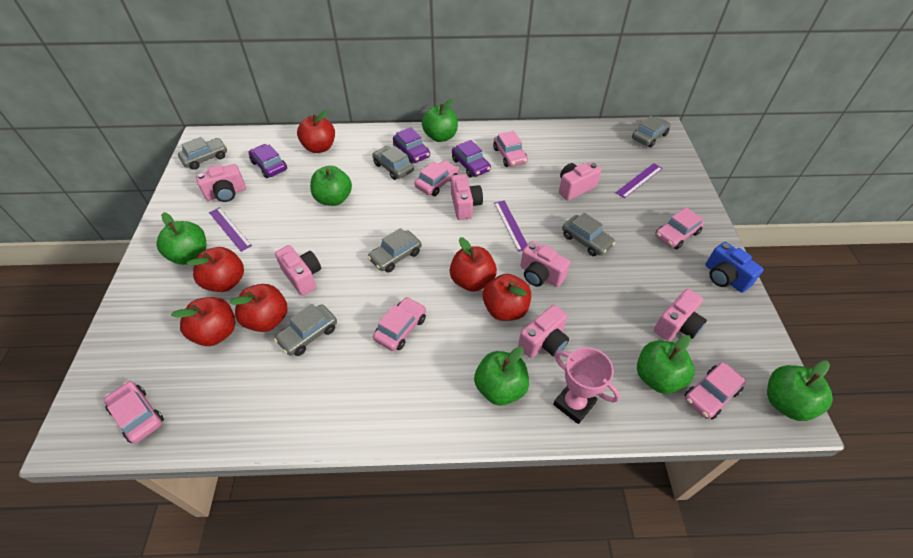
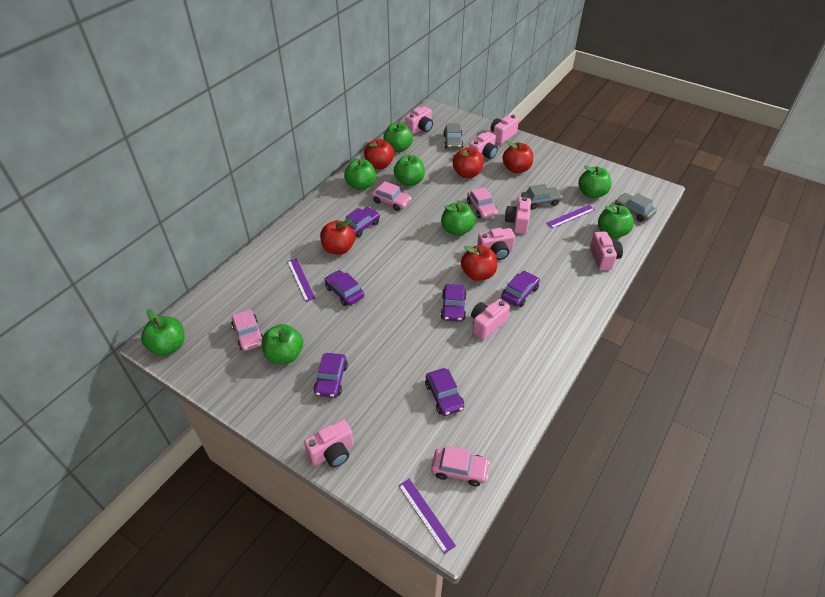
blue camera: 1 -> 0
green apple: 6 -> 8
grey car: 6 -> 3
pink camera: 7 -> 8
pink car: 6 -> 4
pink trophy: 1 -> 0
purple car: 3 -> 6
red apple: 6 -> 5

